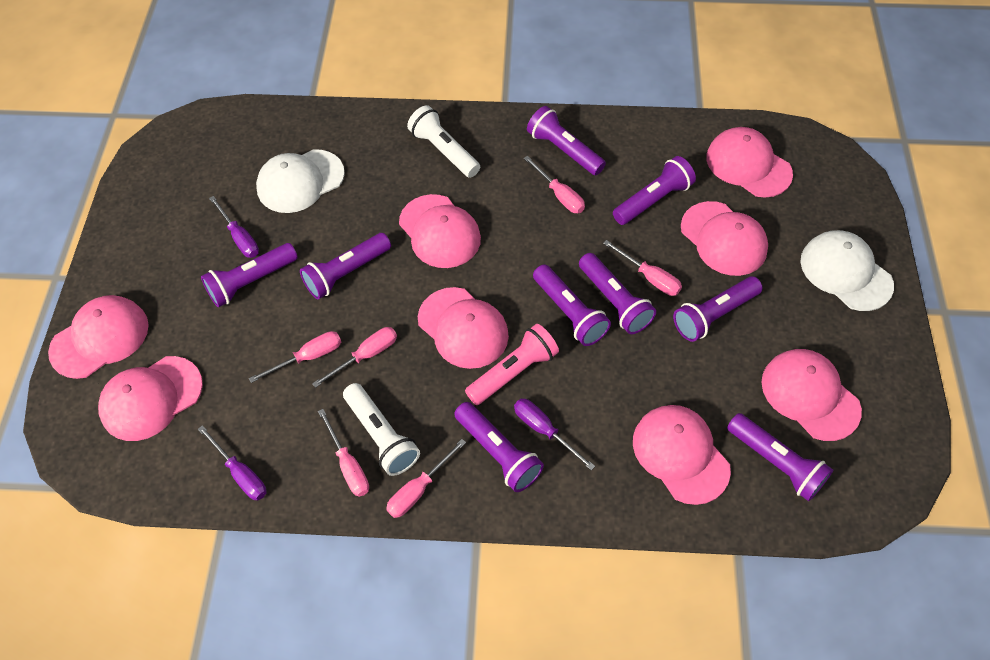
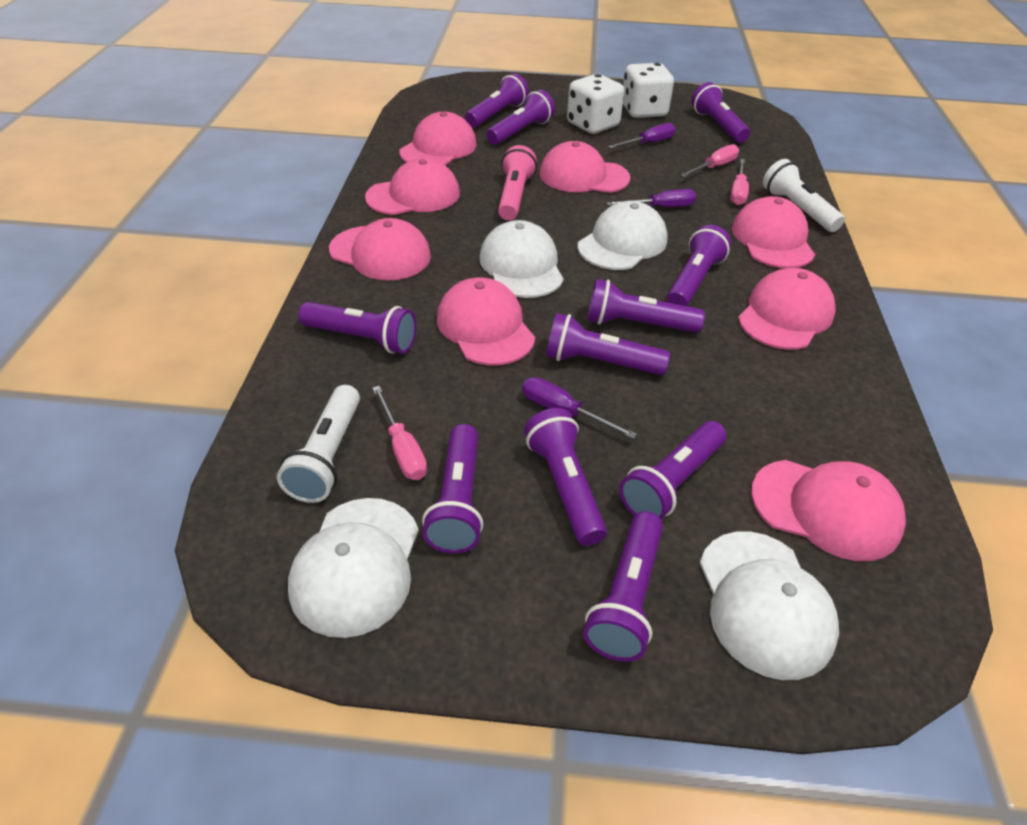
pink screwdriver: 6 -> 3
purple flashlight: 9 -> 11
white cap: 2 -> 4
white dice: 0 -> 2

